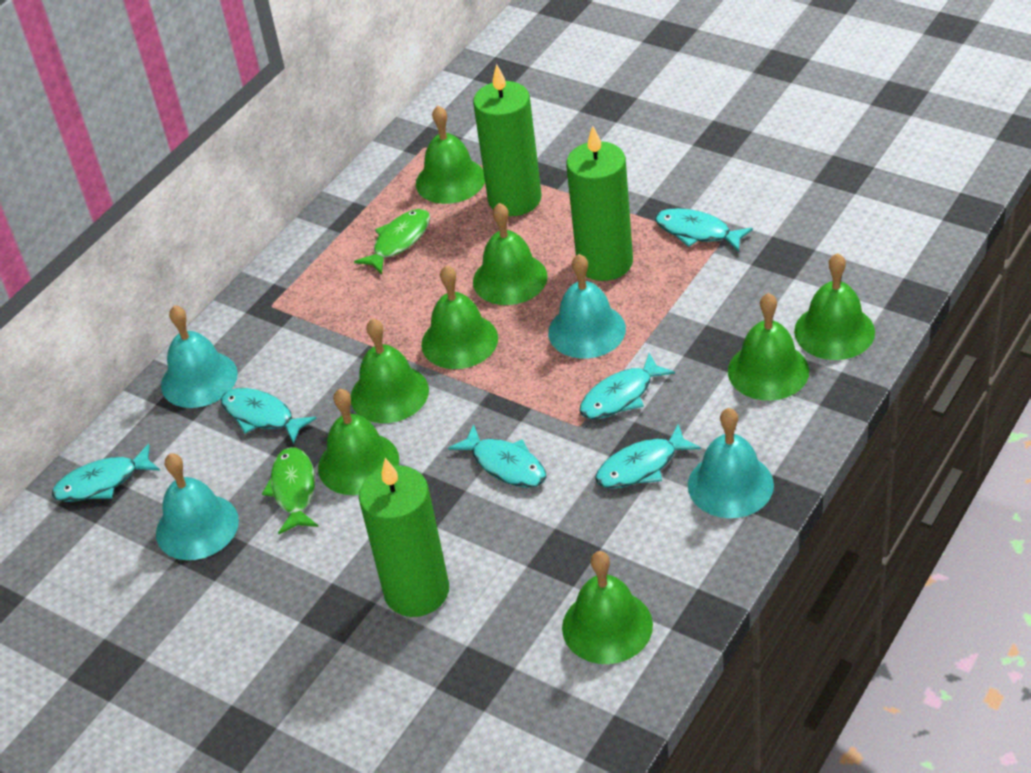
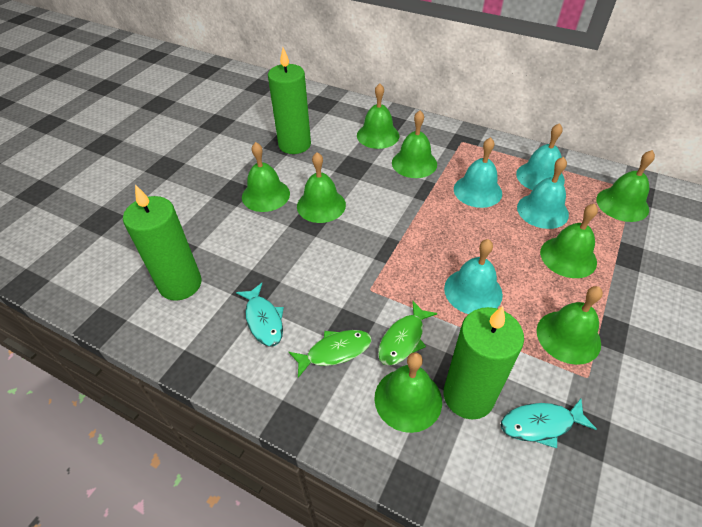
turquoise fish: 6 -> 2

